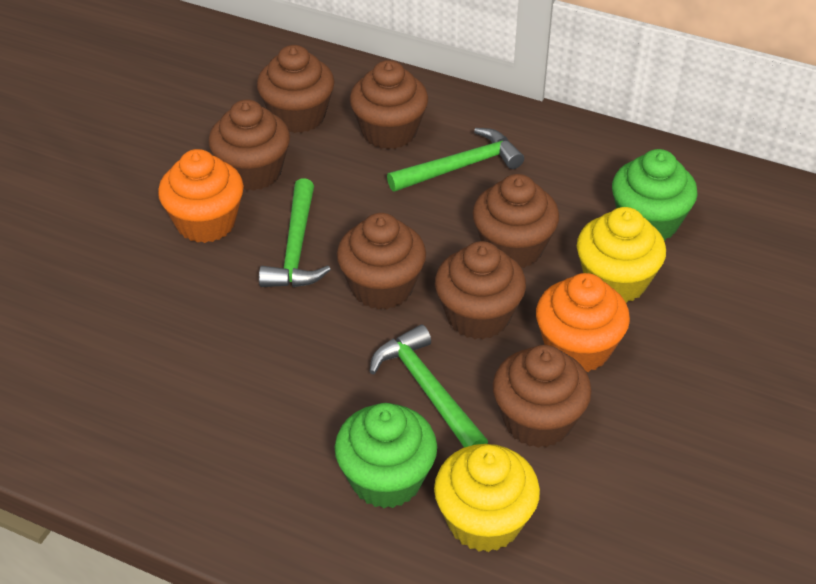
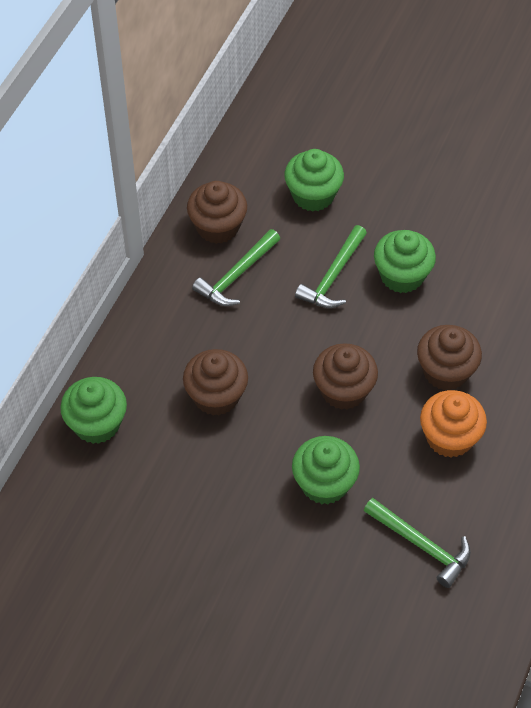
brown cupcake: 7 -> 4
green cupcake: 2 -> 4
orange cupcake: 2 -> 1
yellow cupcake: 2 -> 0

